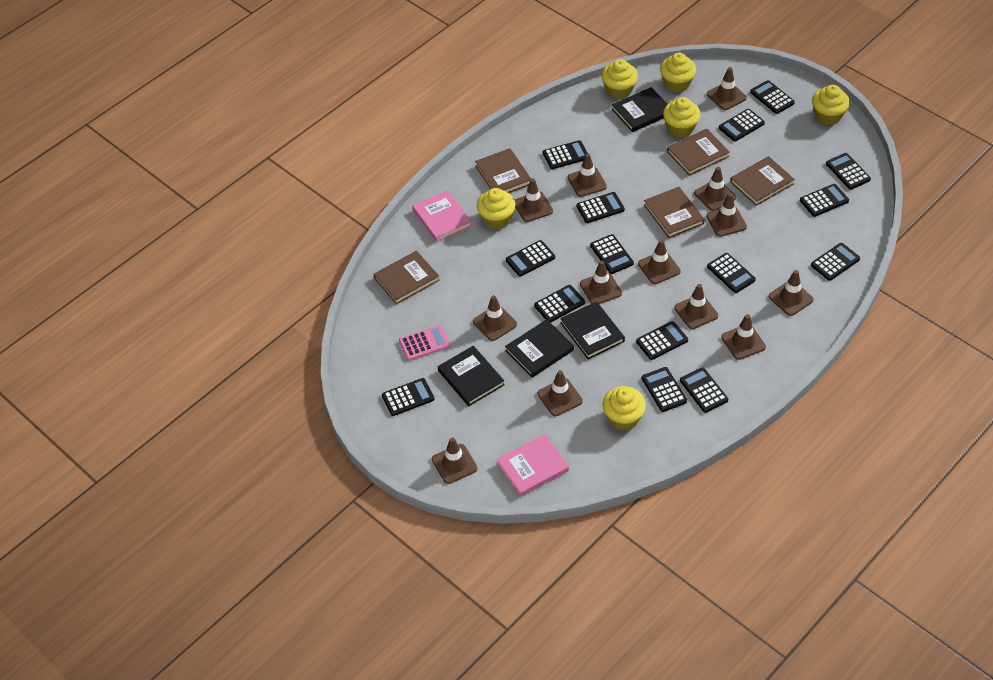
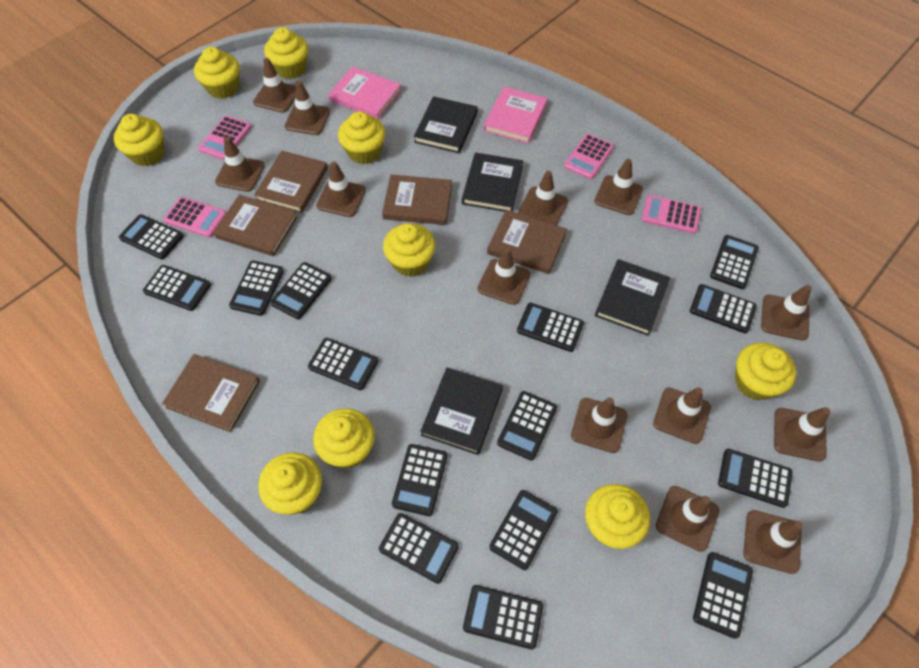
pink calculator: 1 -> 4
yellow cupcake: 6 -> 9

